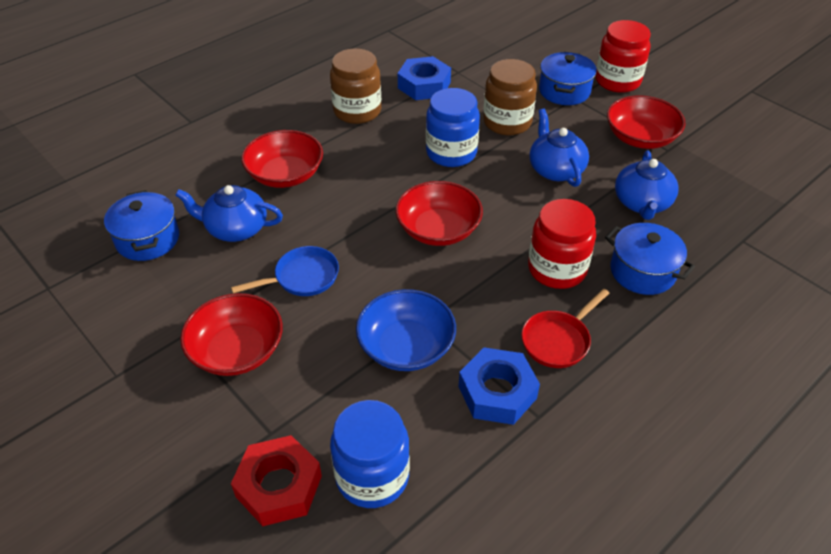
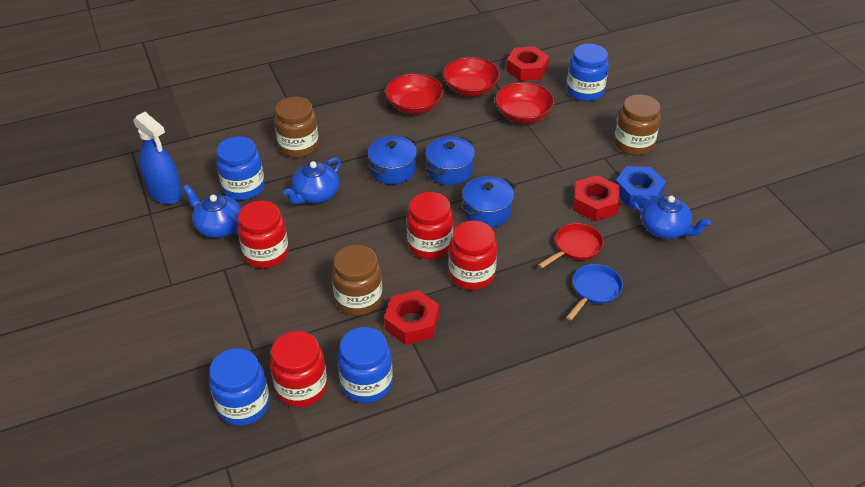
blue bowl: 1 -> 0
blue jar: 2 -> 4
blue nut: 2 -> 1
blue spray bottle: 0 -> 1
brown jar: 2 -> 3
red bowl: 4 -> 3
red jar: 2 -> 4
red nut: 1 -> 3

